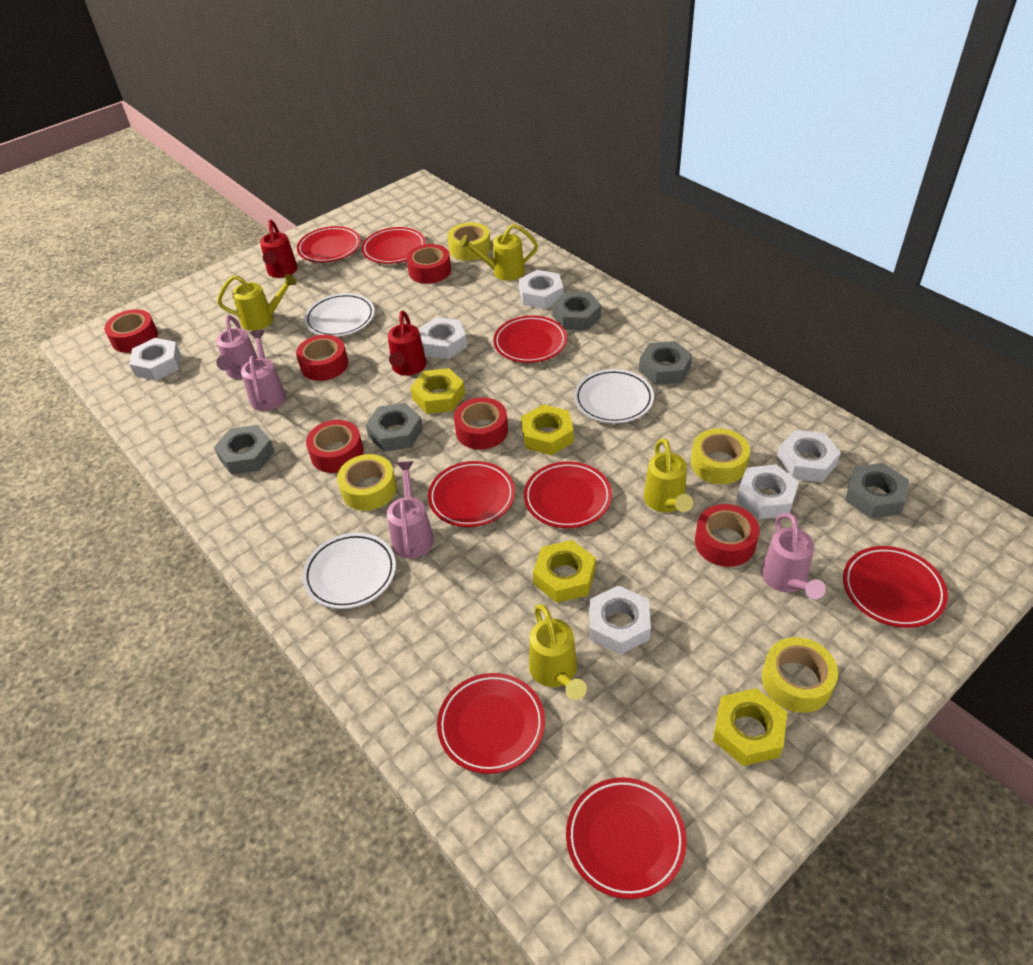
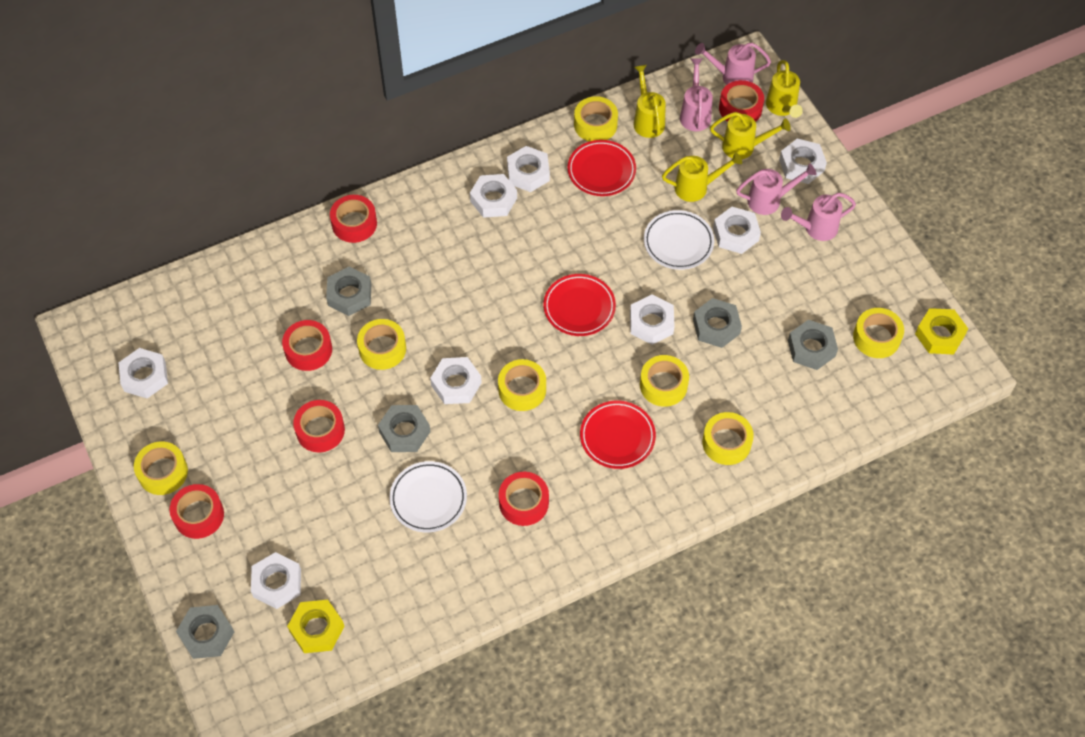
red plate: 8 -> 3
red watering can: 2 -> 0
white nut: 6 -> 8
white plate: 3 -> 2
yellow nut: 4 -> 2
yellow tape: 4 -> 7

